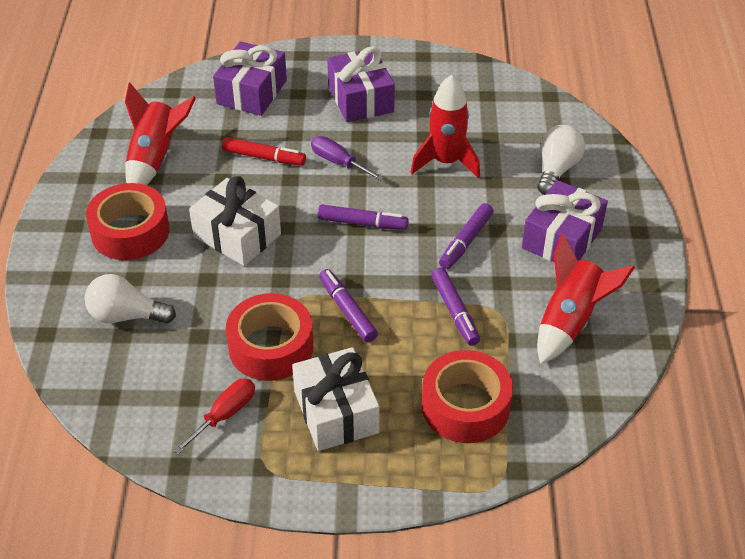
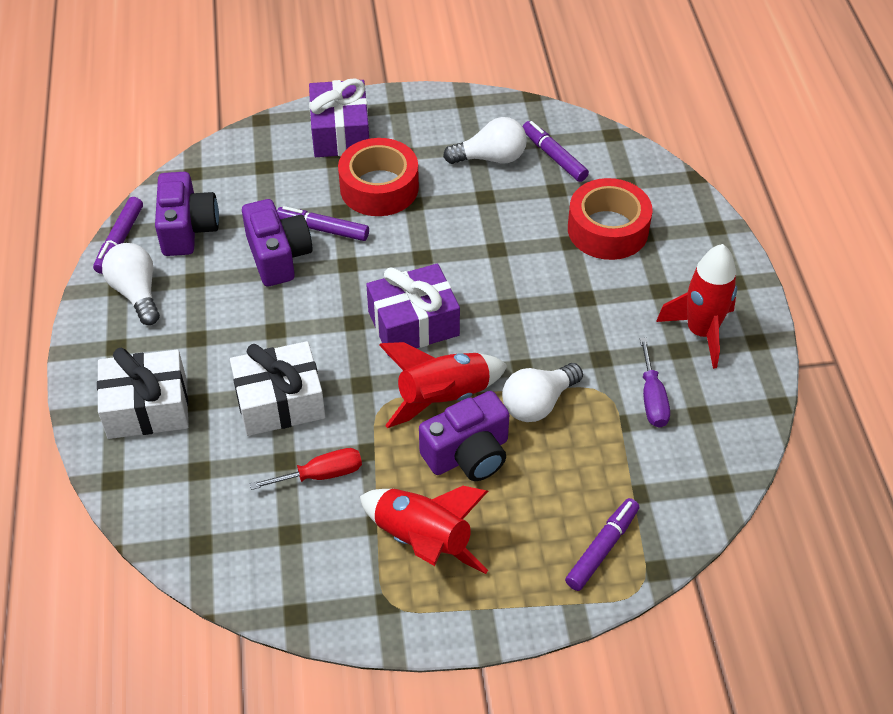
purple camera: 0 -> 3
purple gift: 3 -> 2
red marker: 1 -> 0
red tape: 3 -> 2
white light bulb: 2 -> 3

